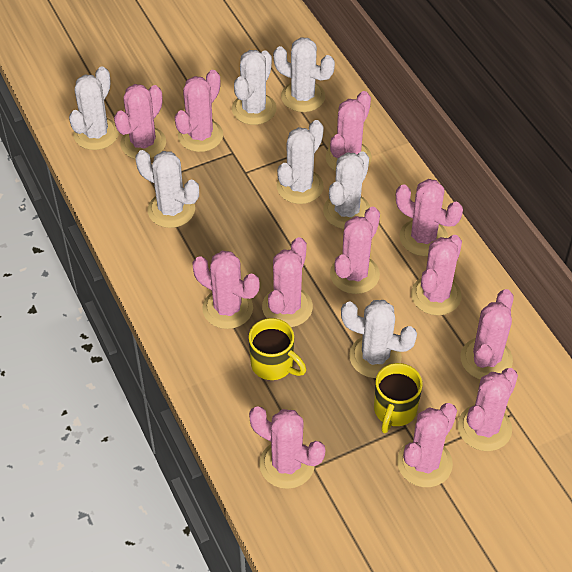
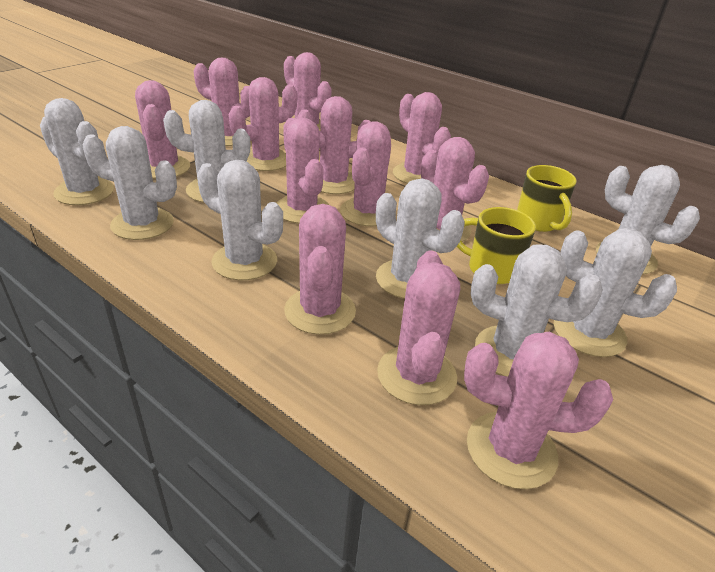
white cactus: 7 -> 8

